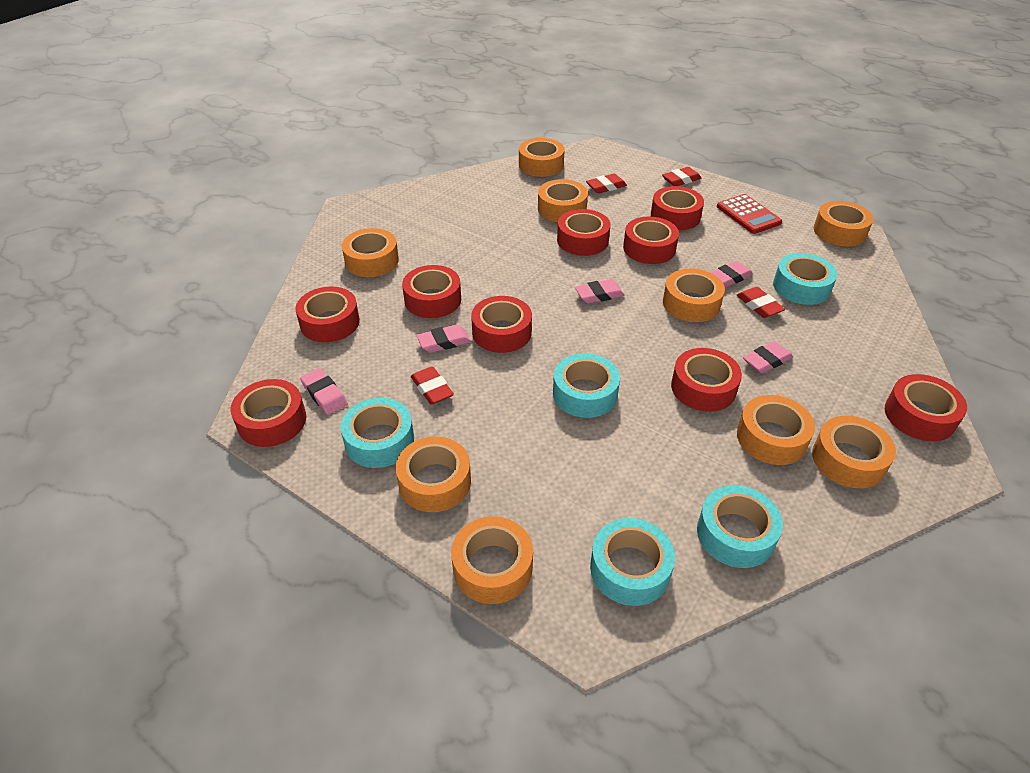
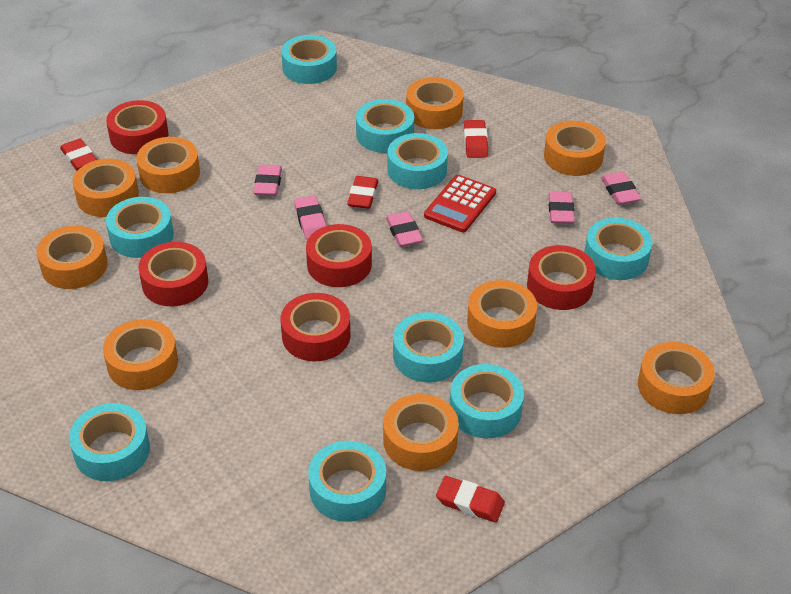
red tape: 9 -> 5
turquoise tape: 5 -> 9

